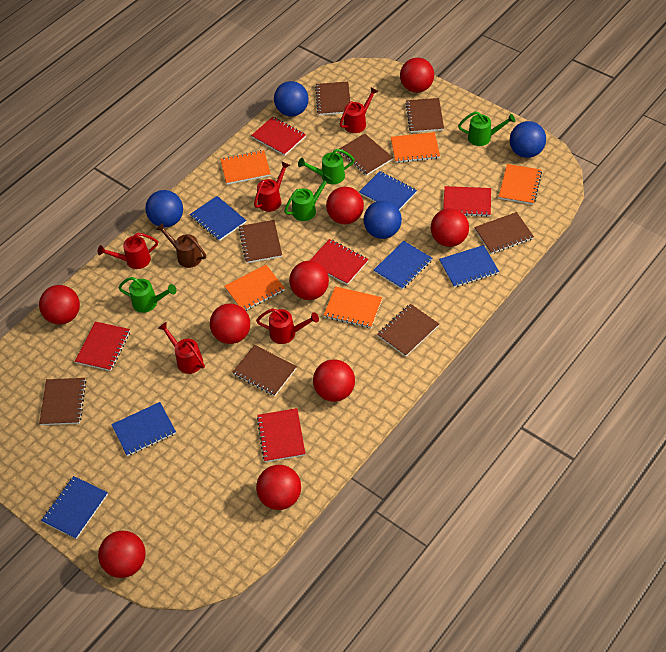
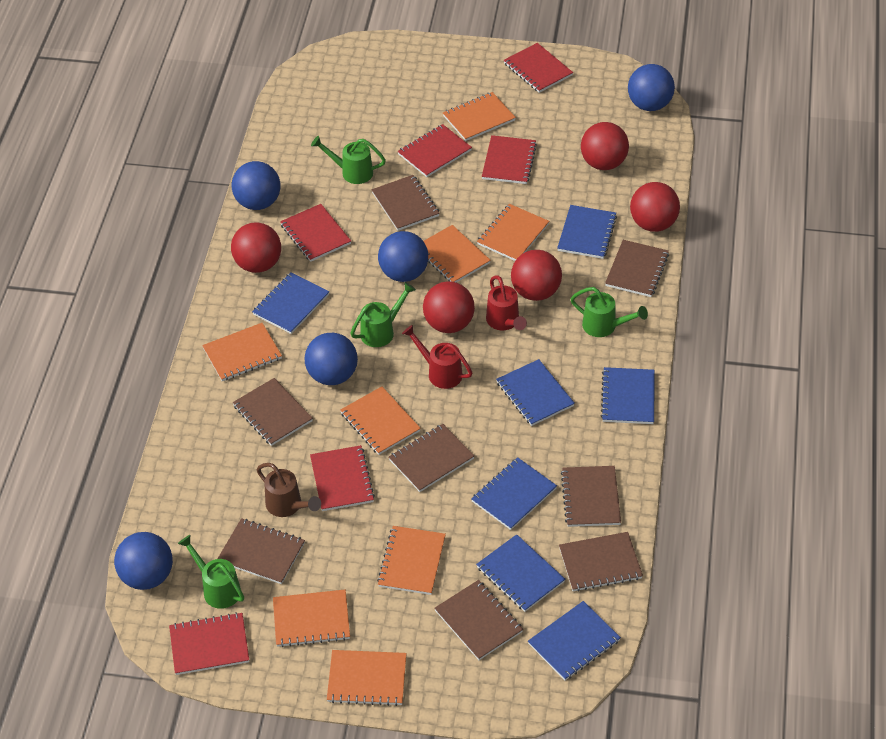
blue ball: 4 -> 5
blue notebook: 6 -> 7
orange notebook: 5 -> 8
red ball: 9 -> 5
red notebook: 5 -> 6
red watering can: 5 -> 2

